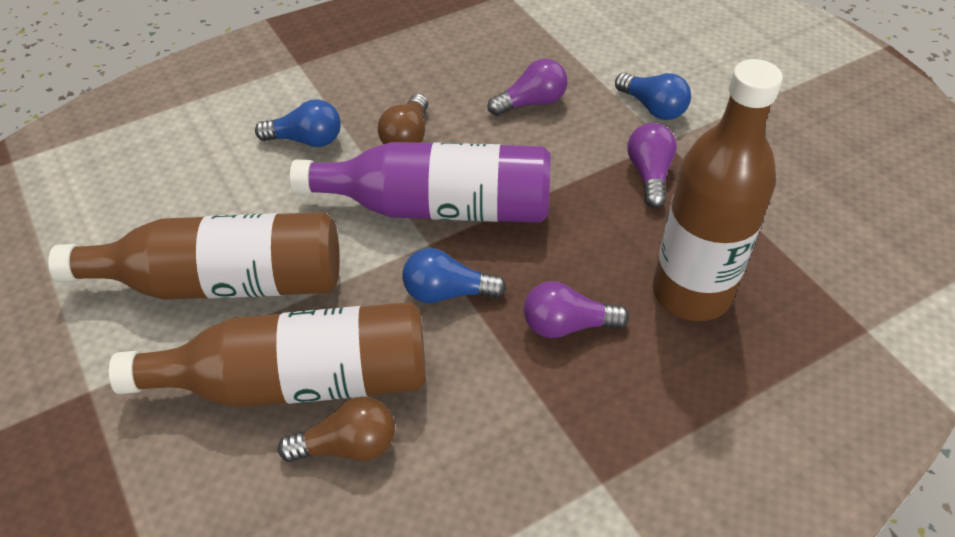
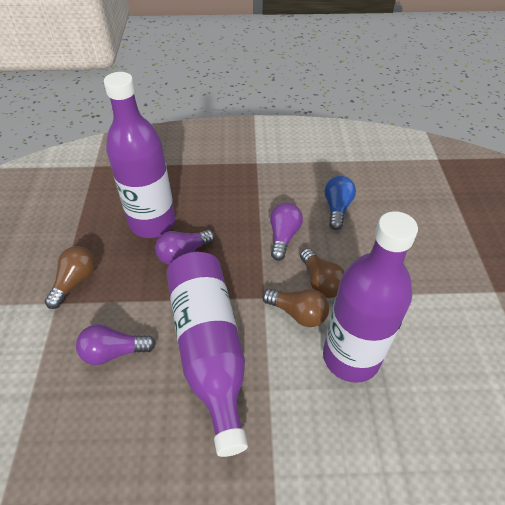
blue light bulb: 3 -> 1
brown bottle: 3 -> 0
brown light bulb: 2 -> 3
purple bottle: 1 -> 3

